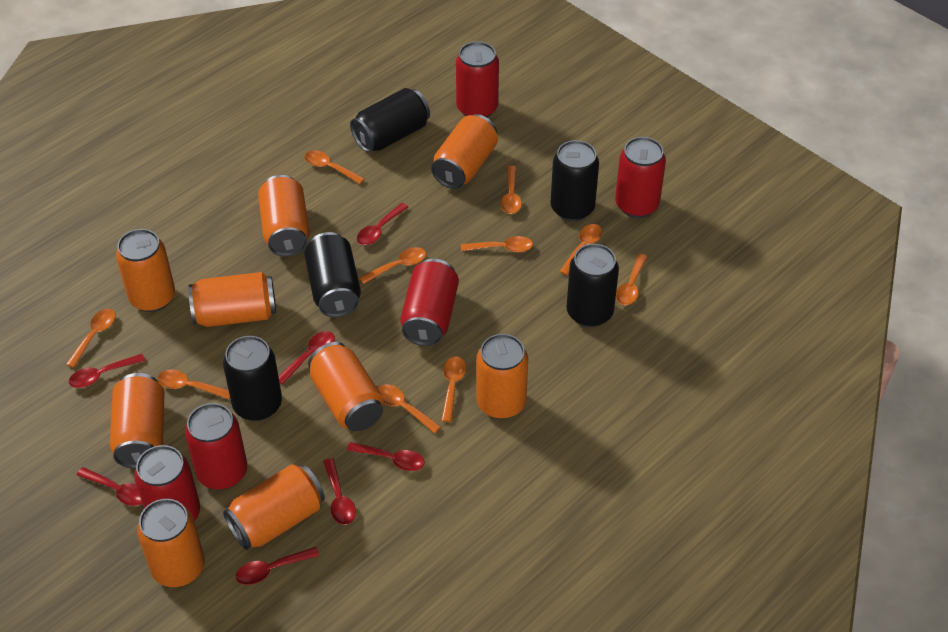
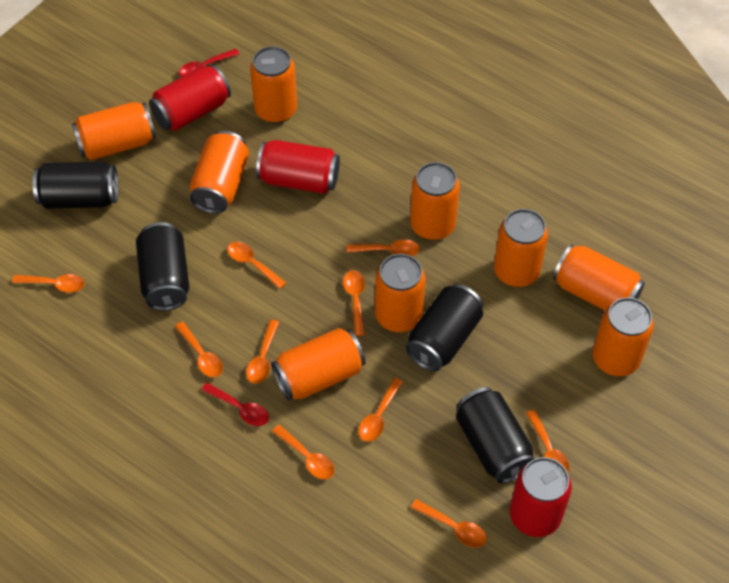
black can: 5 -> 4
red can: 5 -> 3
red spoon: 7 -> 2

